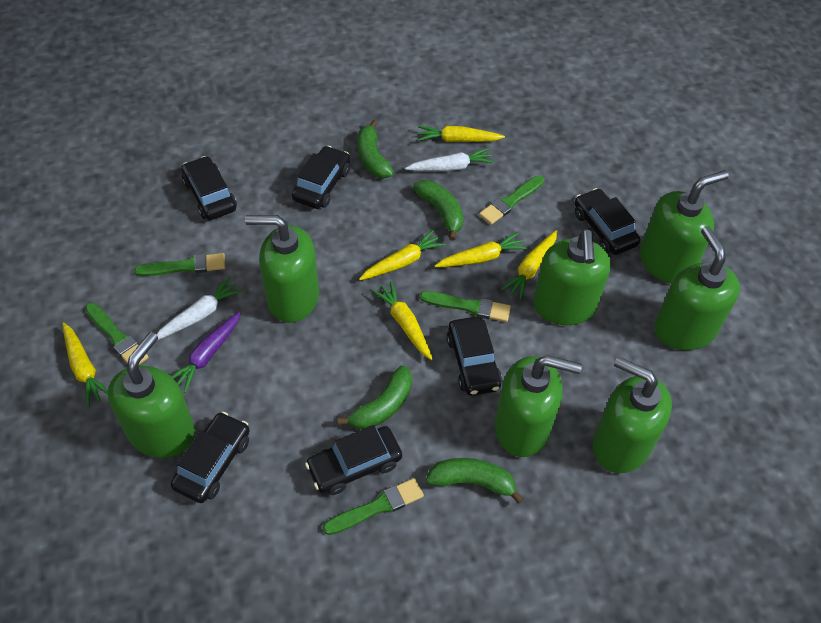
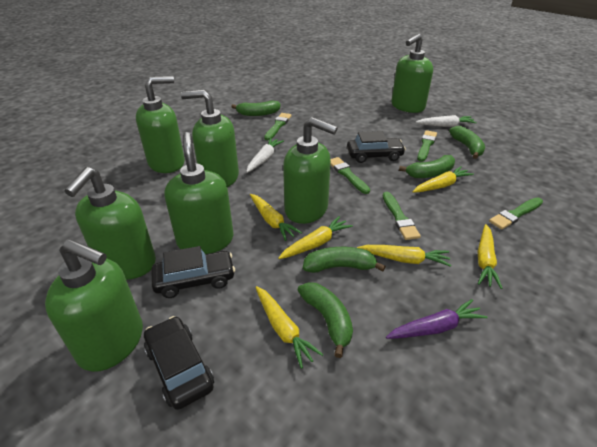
black car: 6 -> 3
green banana: 4 -> 5

